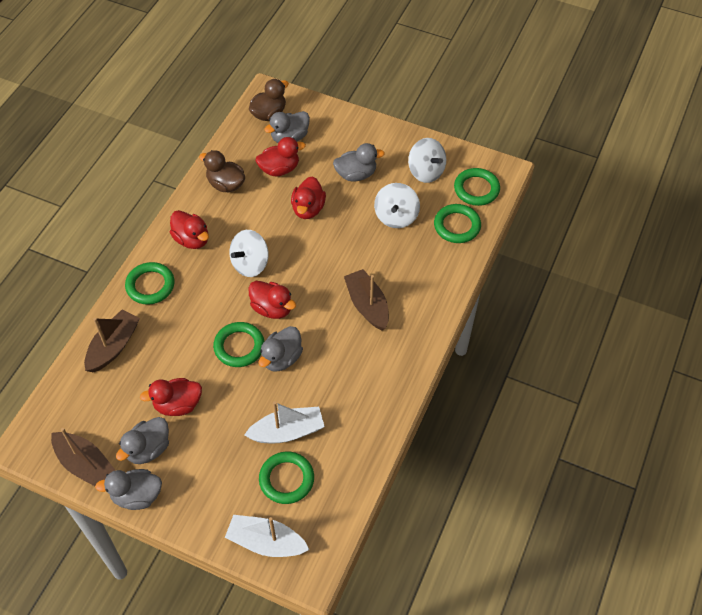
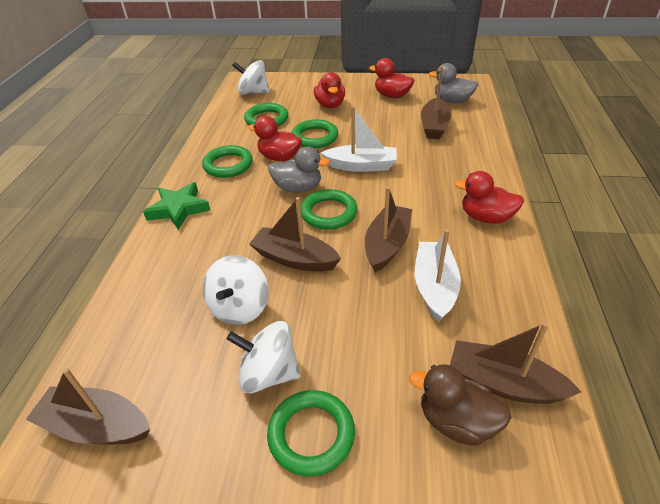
brown boat: 3 -> 5
brown duck: 2 -> 1
green star: 0 -> 1
grey duck: 5 -> 2
red duck: 5 -> 4

